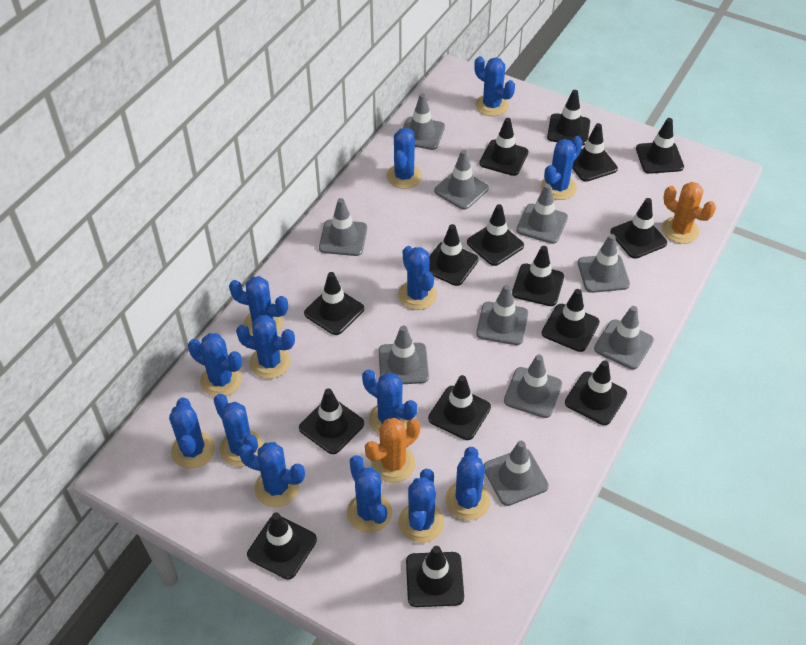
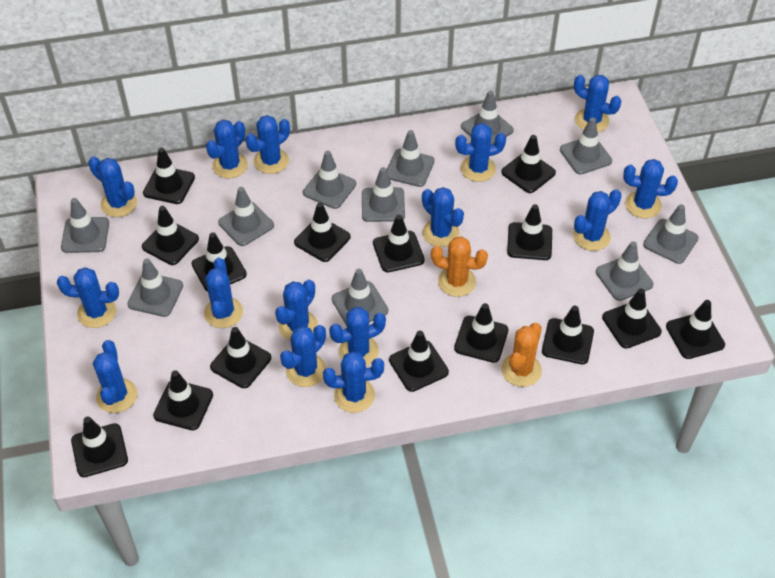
blue cactus: 14 -> 15
grey traffic cone: 10 -> 11

